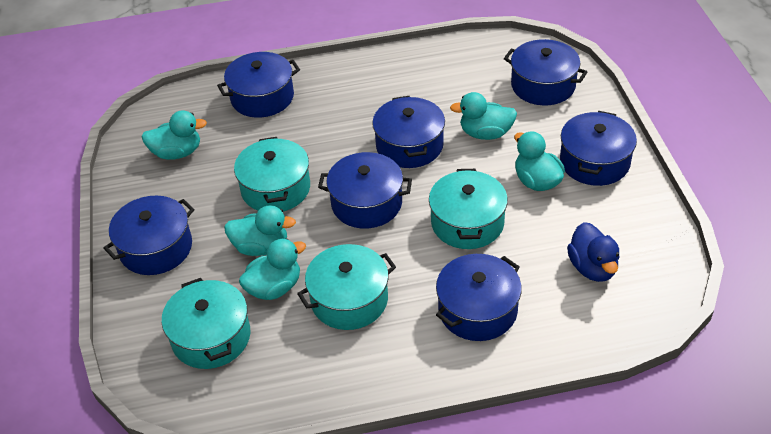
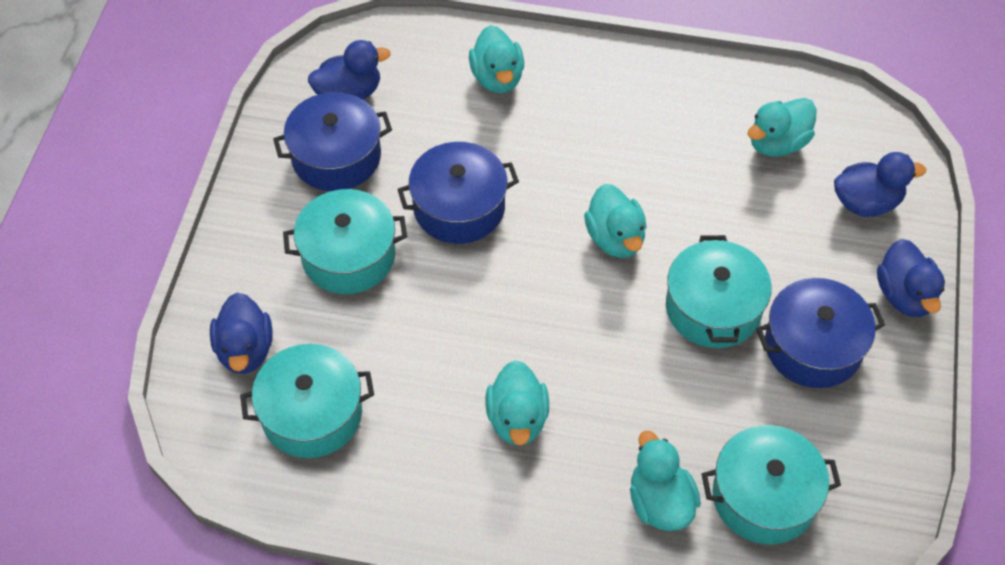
blue duck: 1 -> 4
blue pot: 7 -> 3

